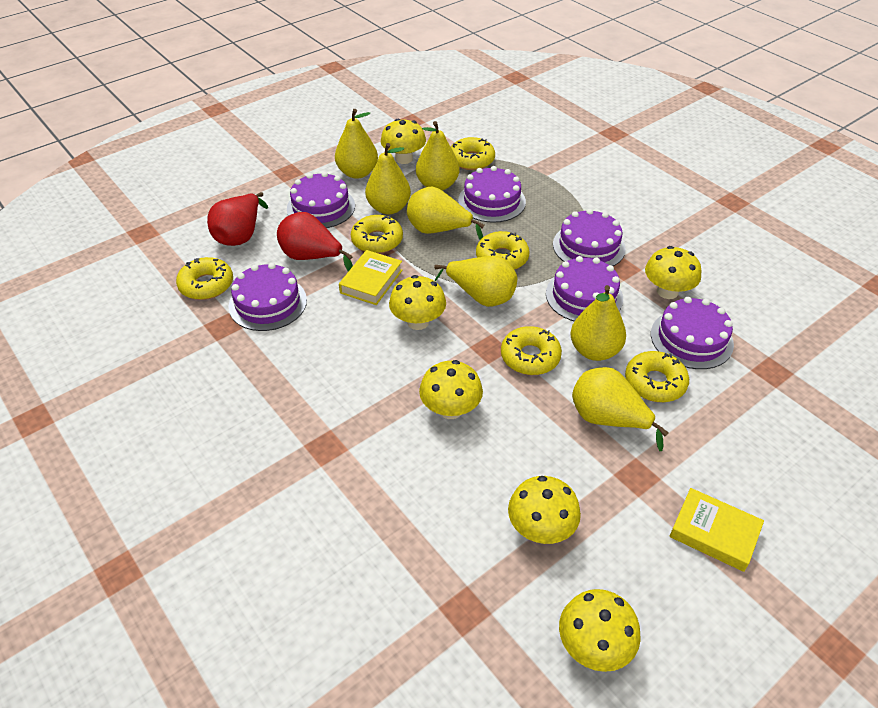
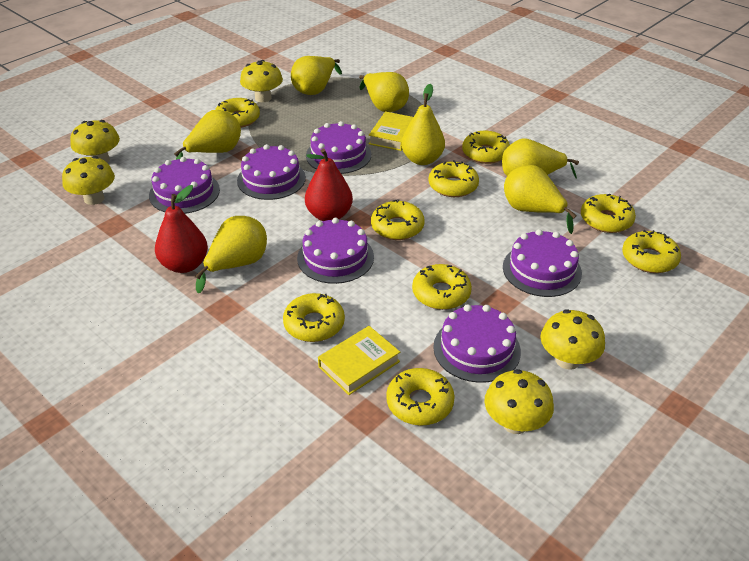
yellow donut: 6 -> 9
yellow mushroom: 6 -> 5

